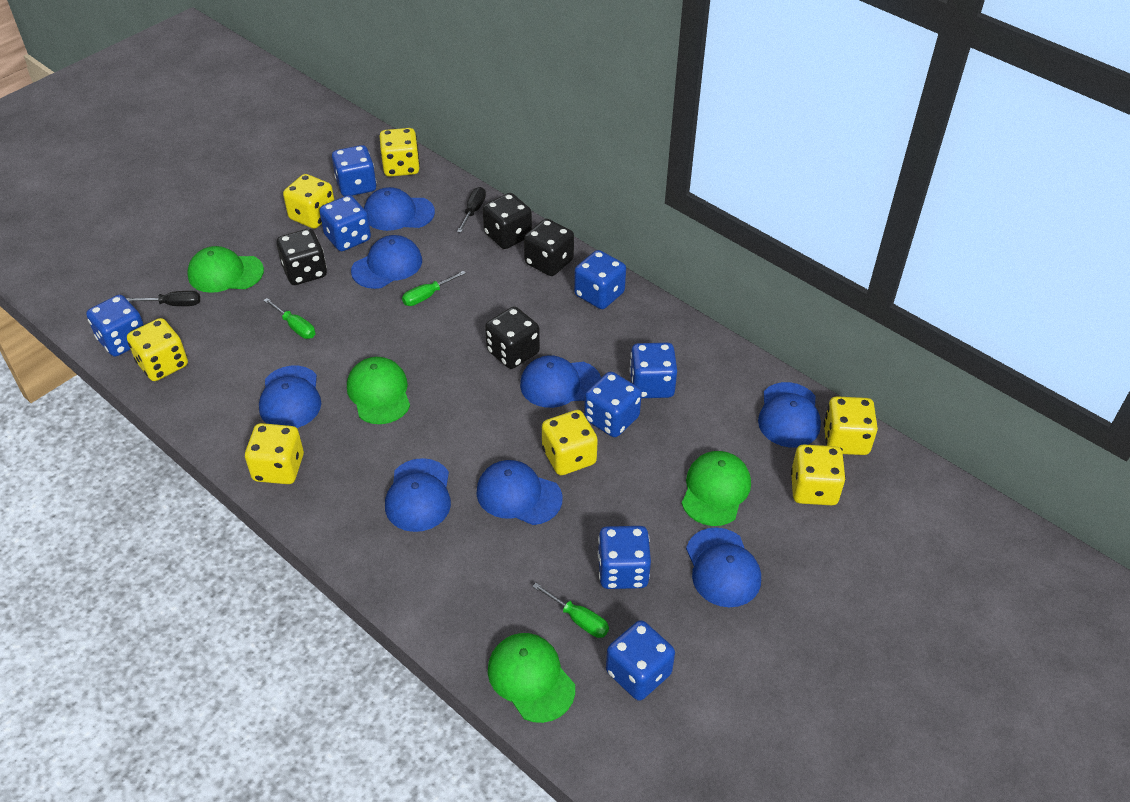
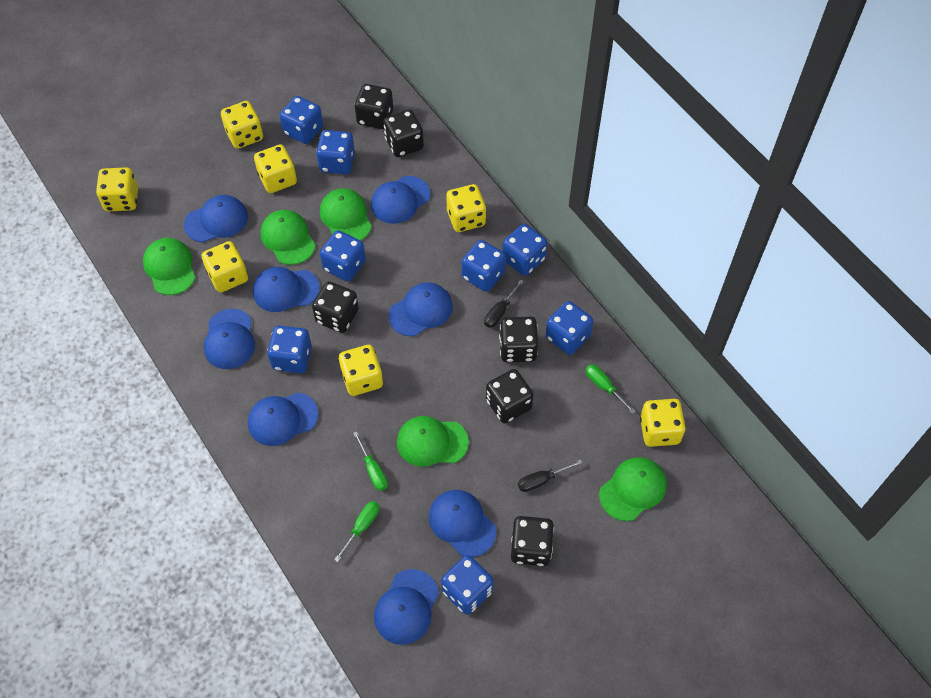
black dice: 4 -> 6
green cap: 4 -> 5

